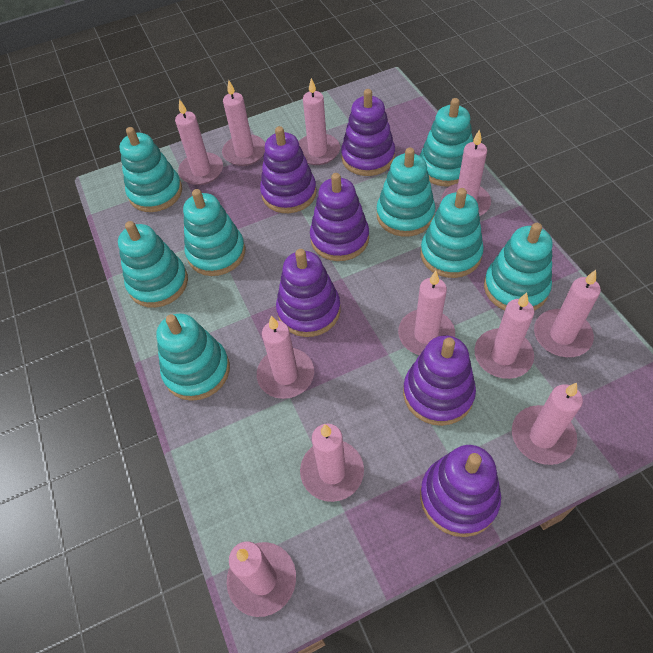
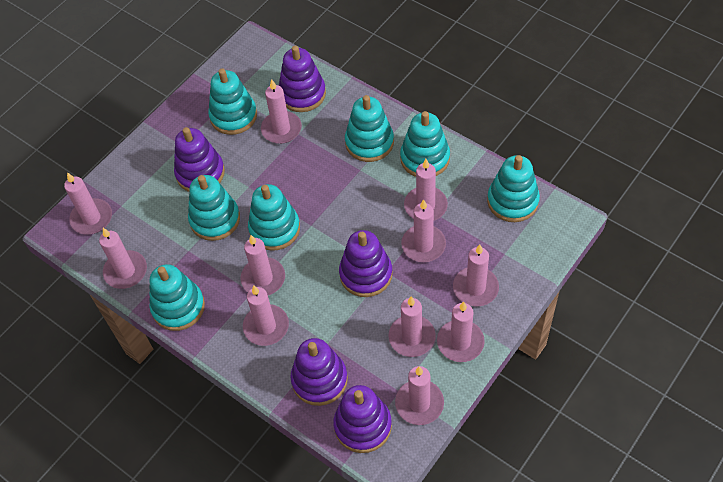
purple stacking toy: 6 -> 5
turquoise stacking toy: 8 -> 7

